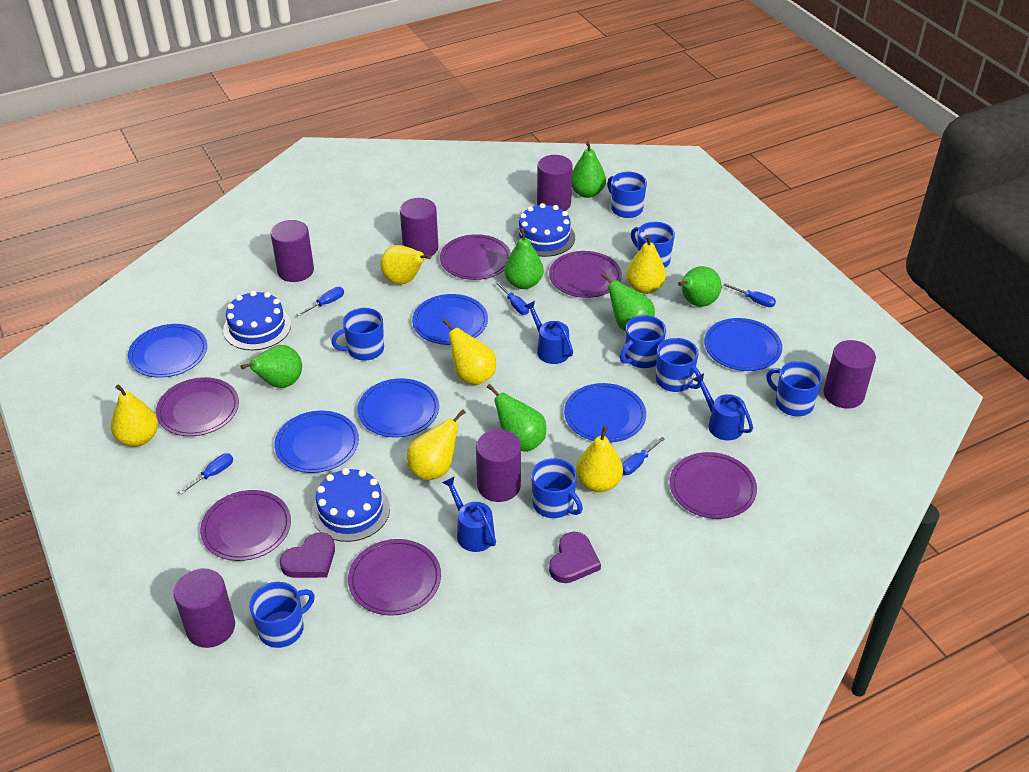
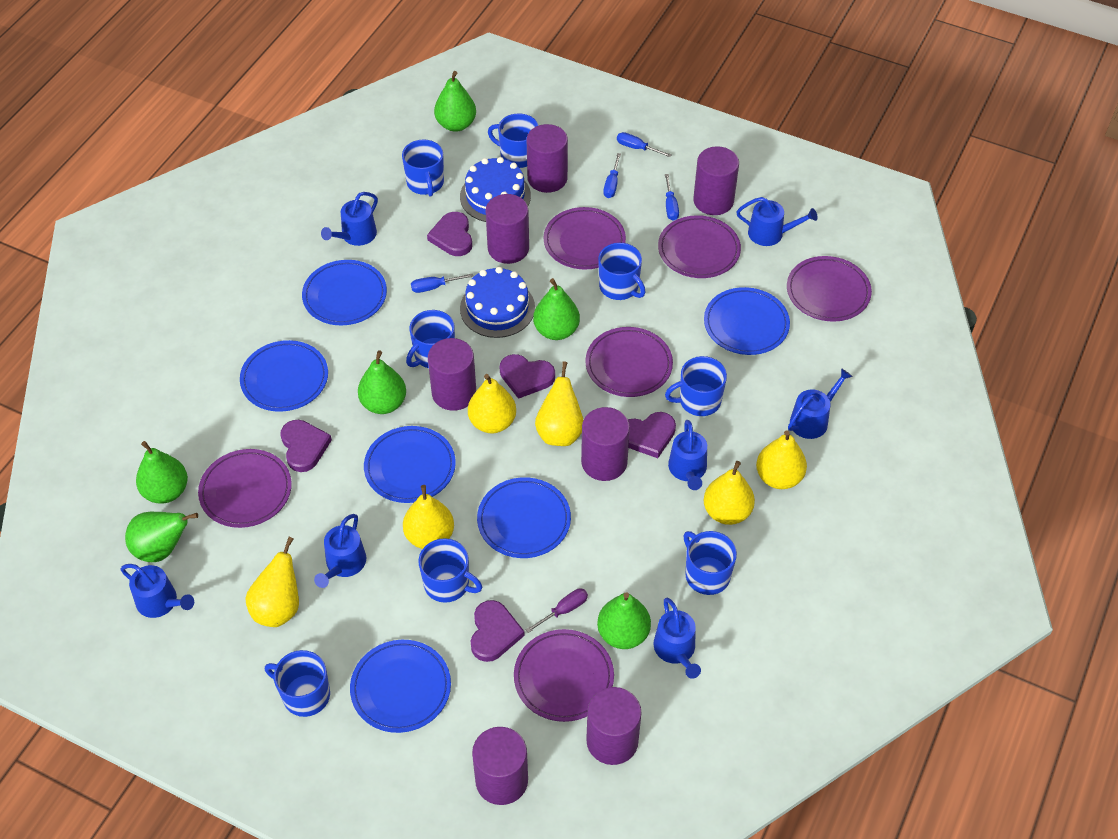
blue cake: 3 -> 2
blue screwdriver: 5 -> 4
blue watering can: 3 -> 7
purple cylinder: 6 -> 7
purple heart: 2 -> 5
purple screwdriver: 0 -> 1

